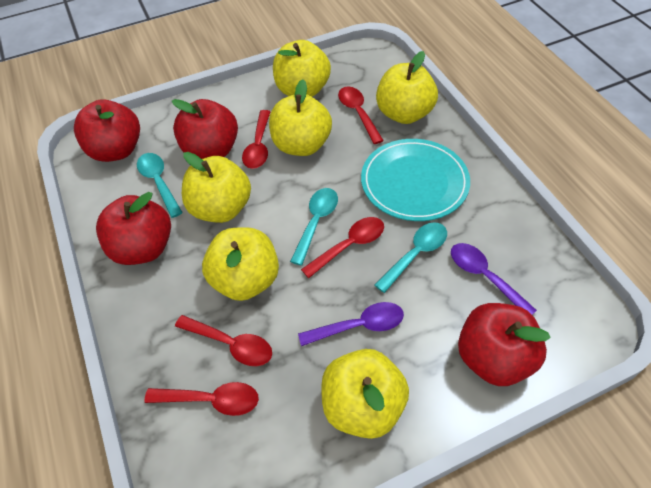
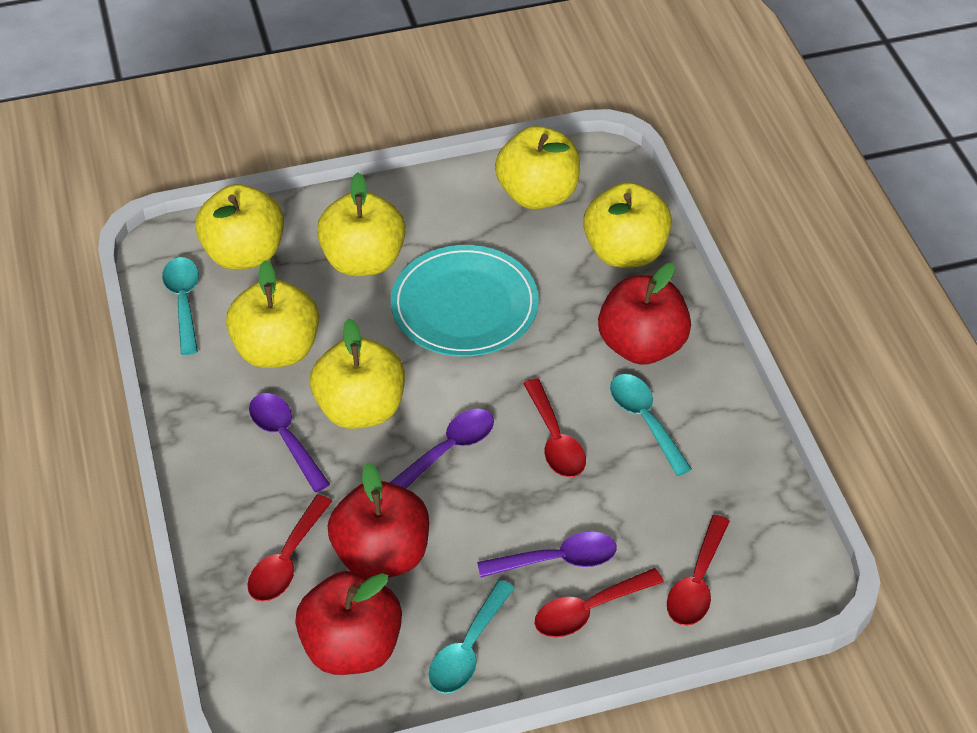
purple spoon: 2 -> 3
red apple: 4 -> 3
red spoon: 5 -> 4

